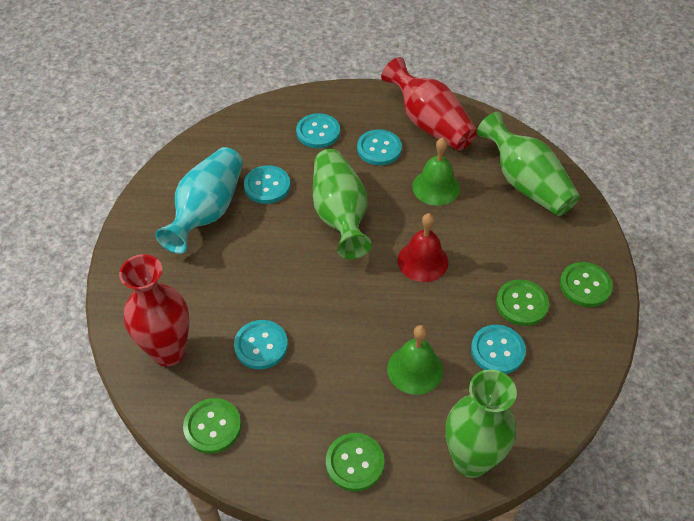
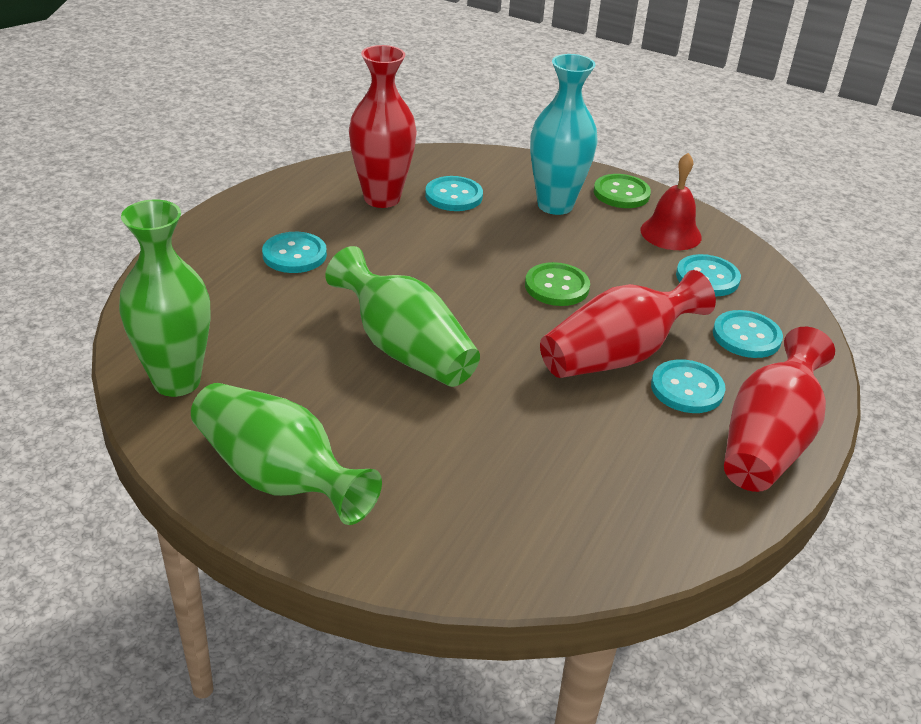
green bell: 2 -> 0
green button: 4 -> 2
red vase: 2 -> 3

